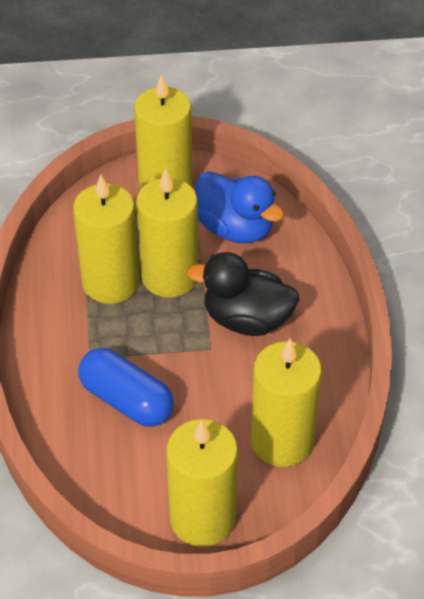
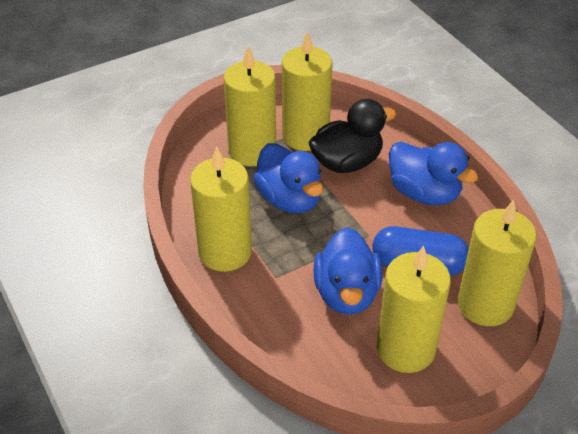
blue duck: 1 -> 3

